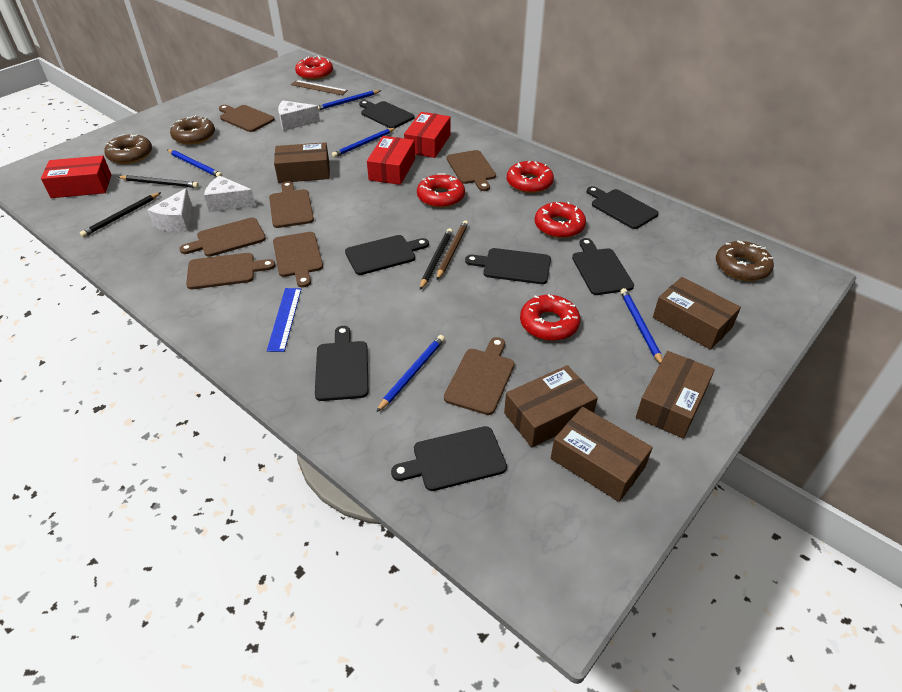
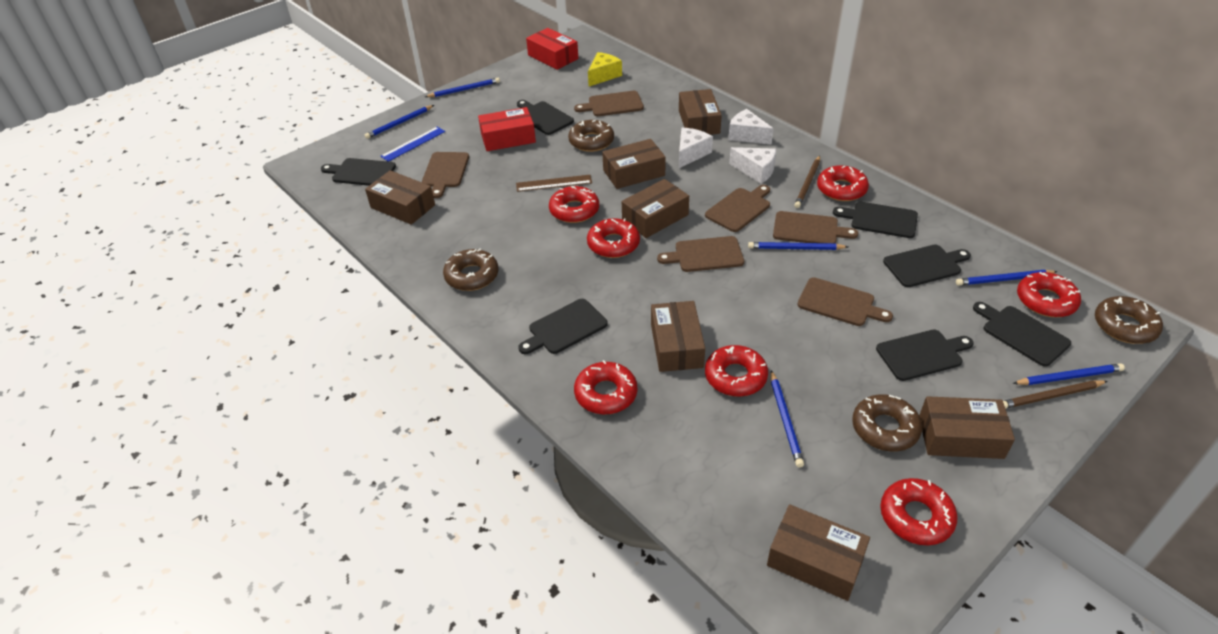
black pencil: 3 -> 0
blue pencil: 5 -> 6
brown box: 5 -> 7
brown cutting board: 7 -> 6
brown donut: 3 -> 4
brown pencil: 1 -> 2
red box: 3 -> 2
red donut: 5 -> 7
yellow cheese: 0 -> 1

